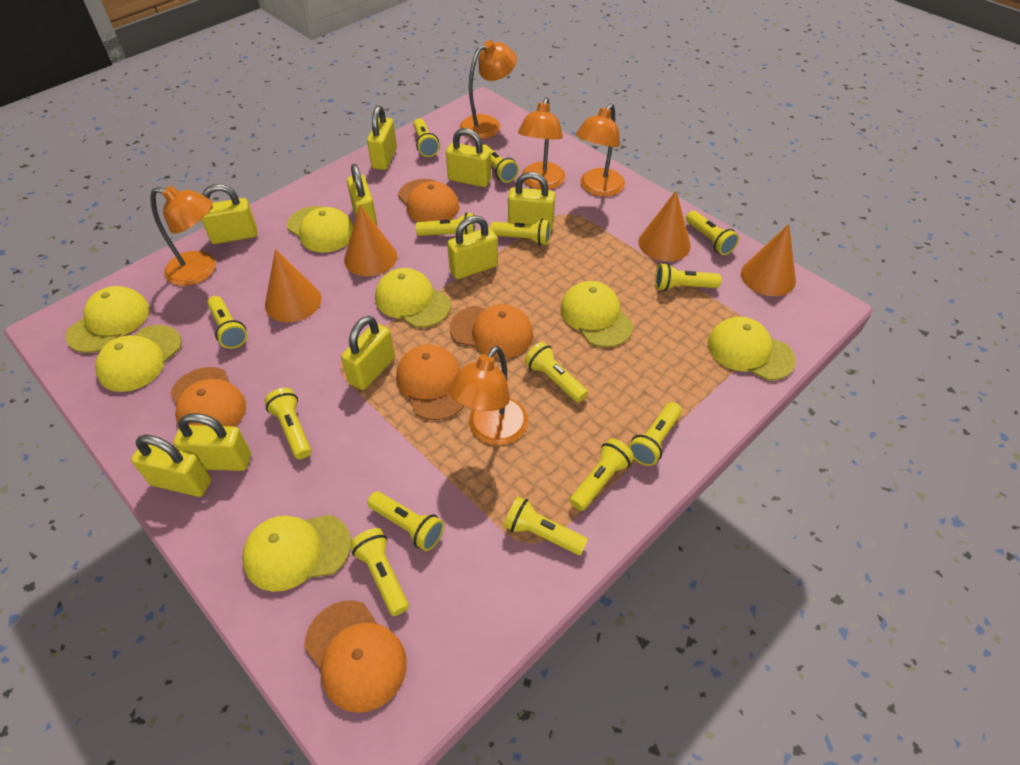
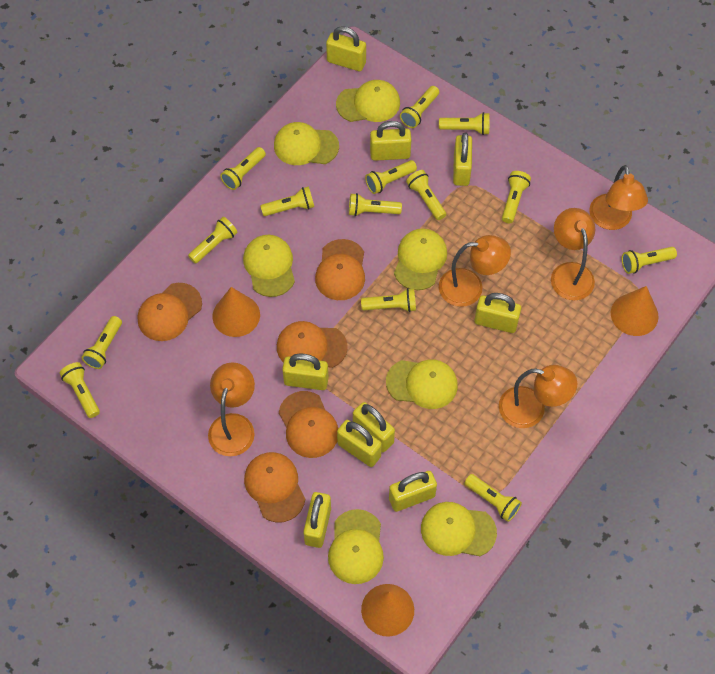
orange cone: 4 -> 3

